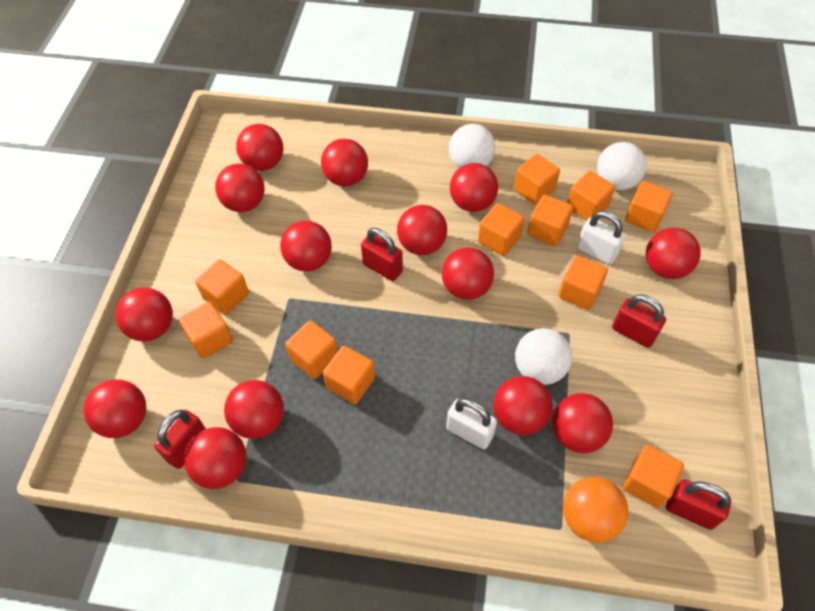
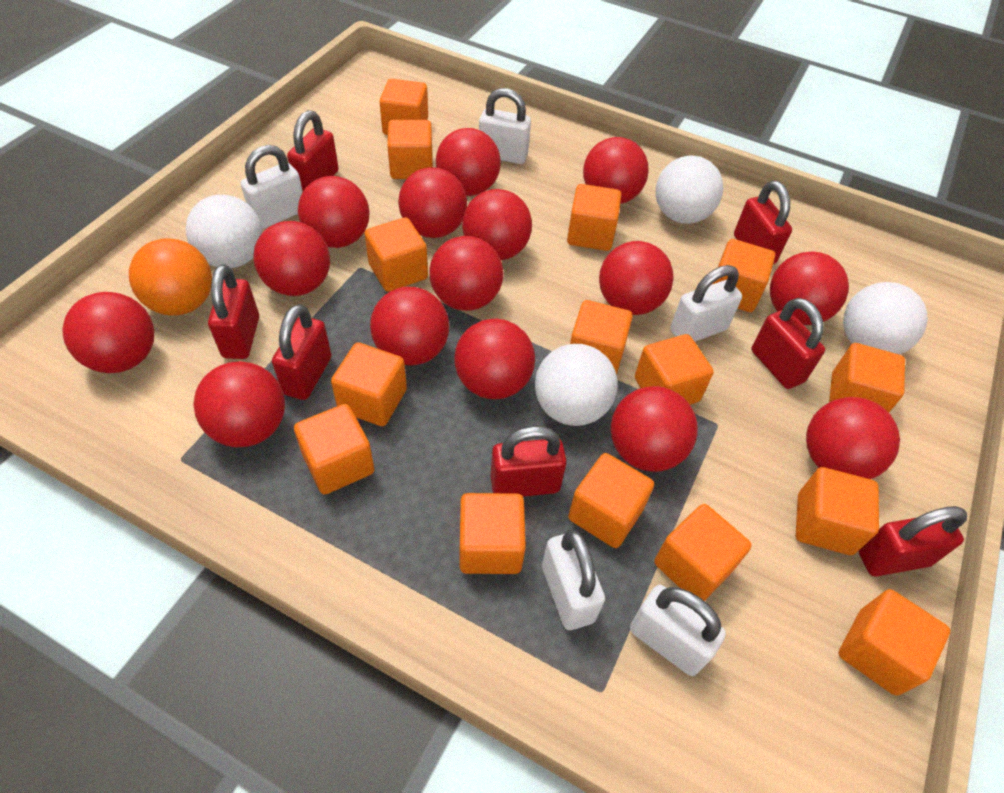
orange cube: 11 -> 15
red ball: 14 -> 15
red padlock: 4 -> 7
white ball: 3 -> 4
white padlock: 2 -> 5

